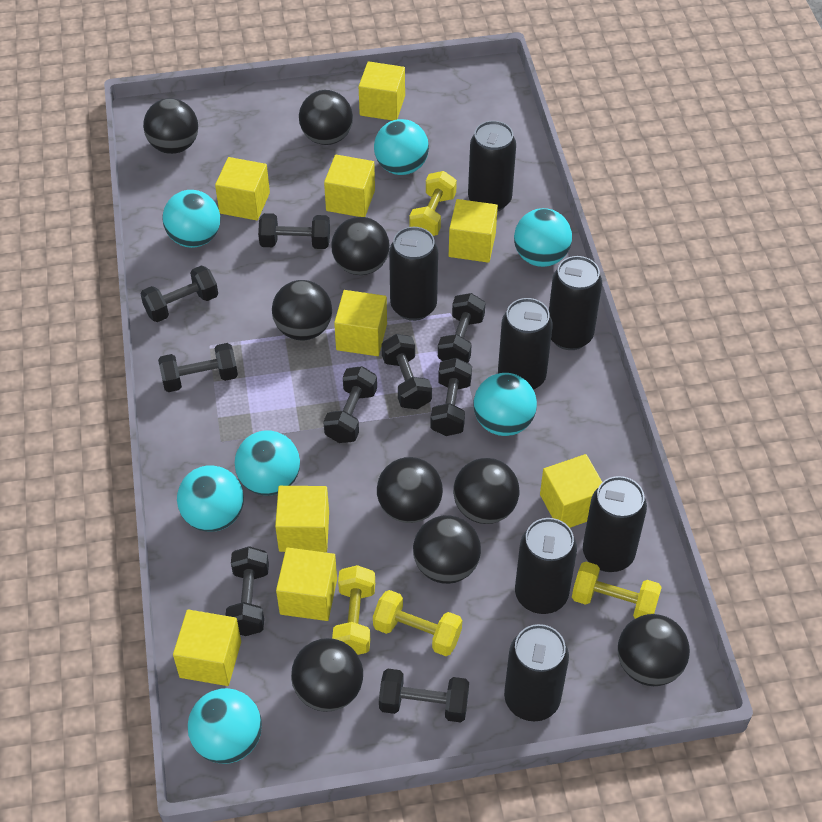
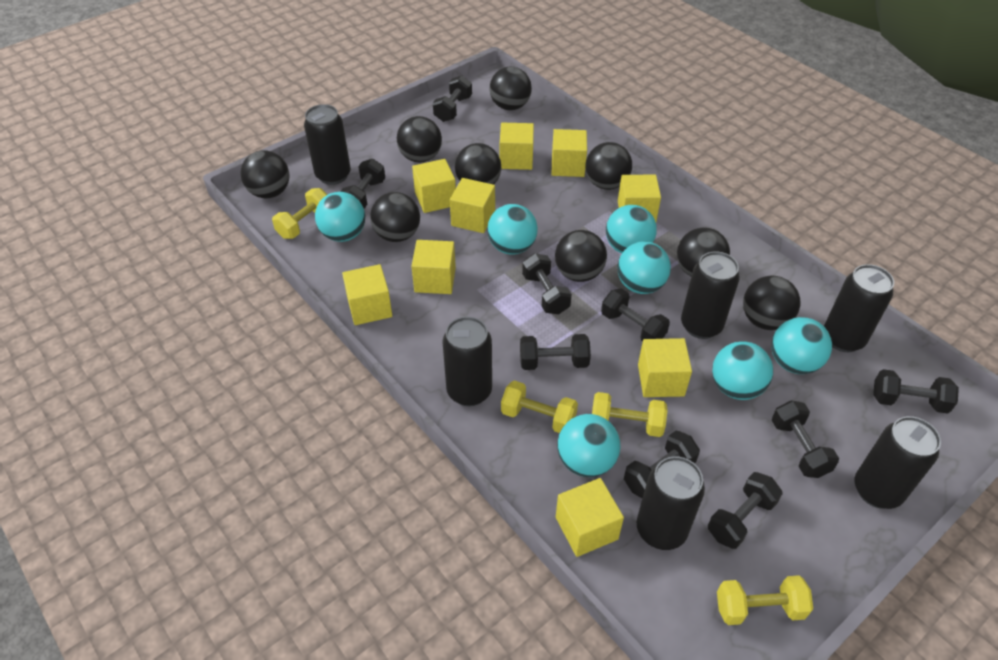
black can: 7 -> 6

